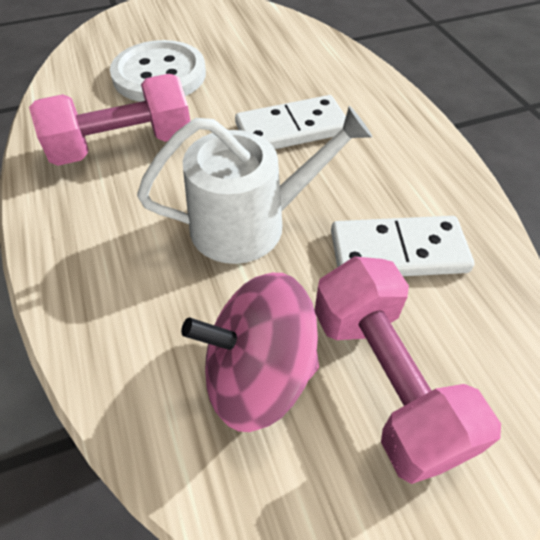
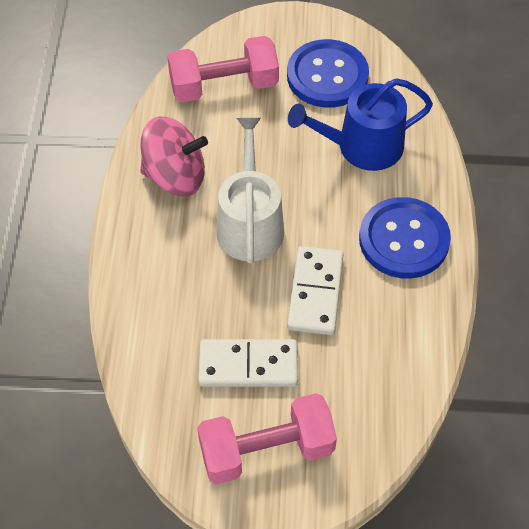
blue button: 0 -> 2
blue watering can: 0 -> 1
white button: 1 -> 0

